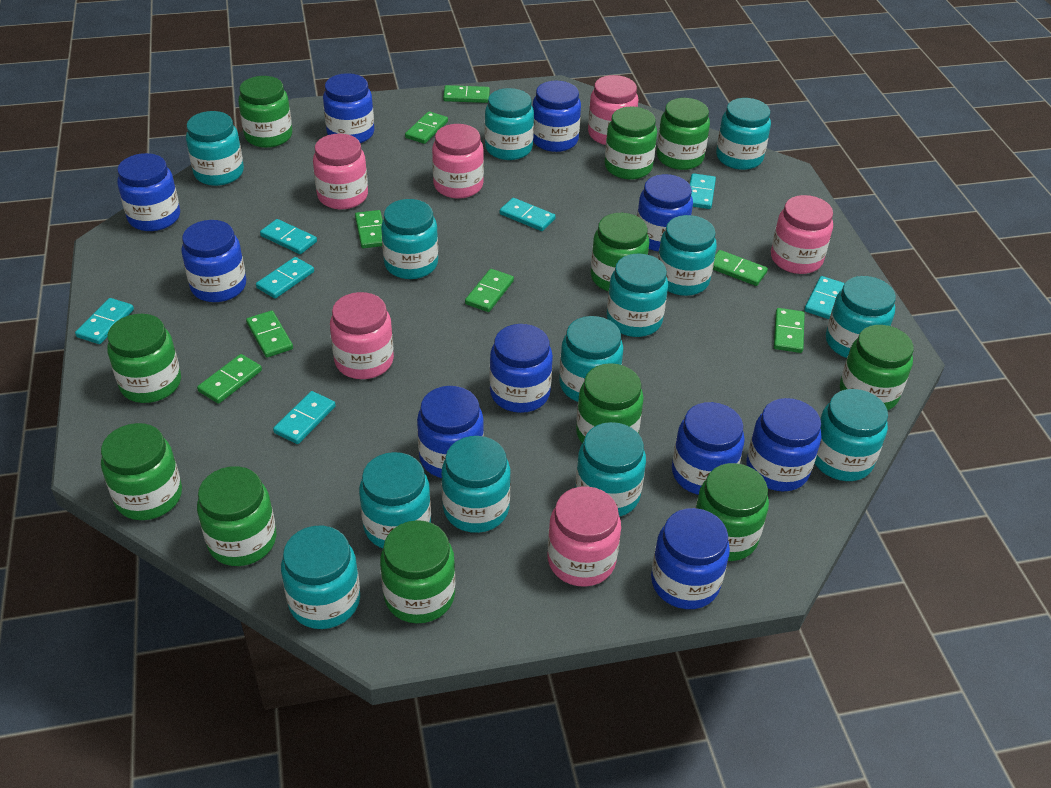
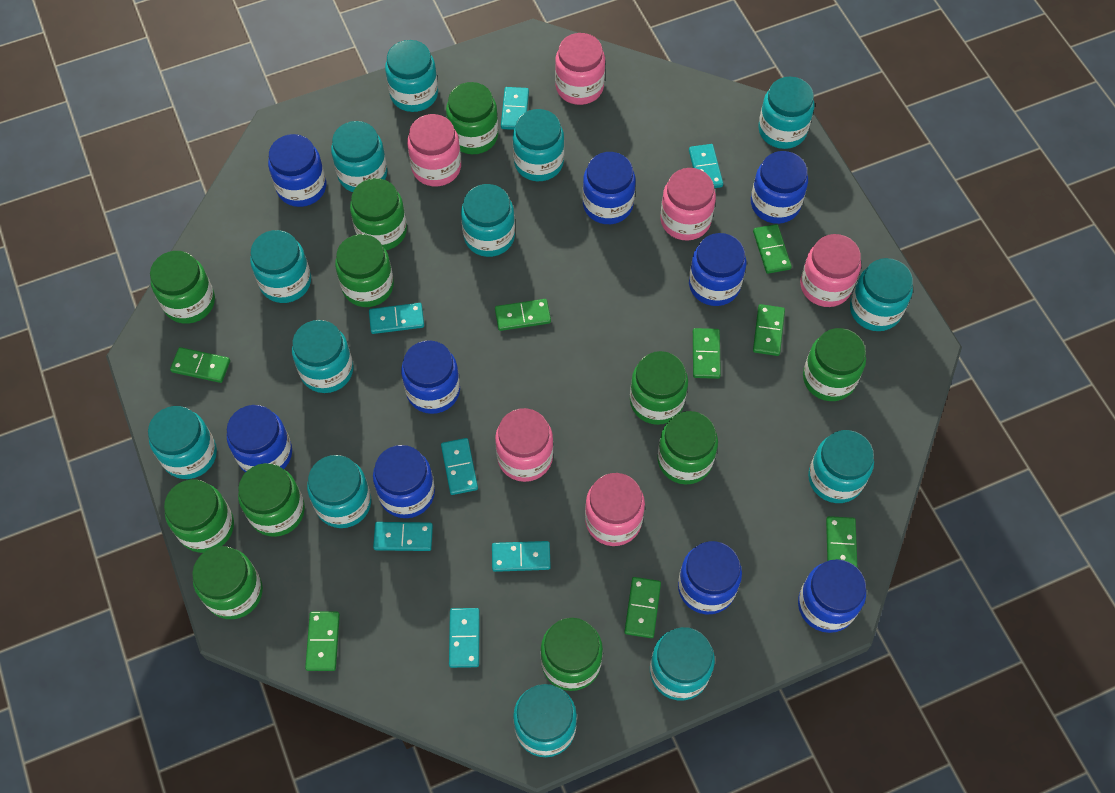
blue jar: 10 -> 9

